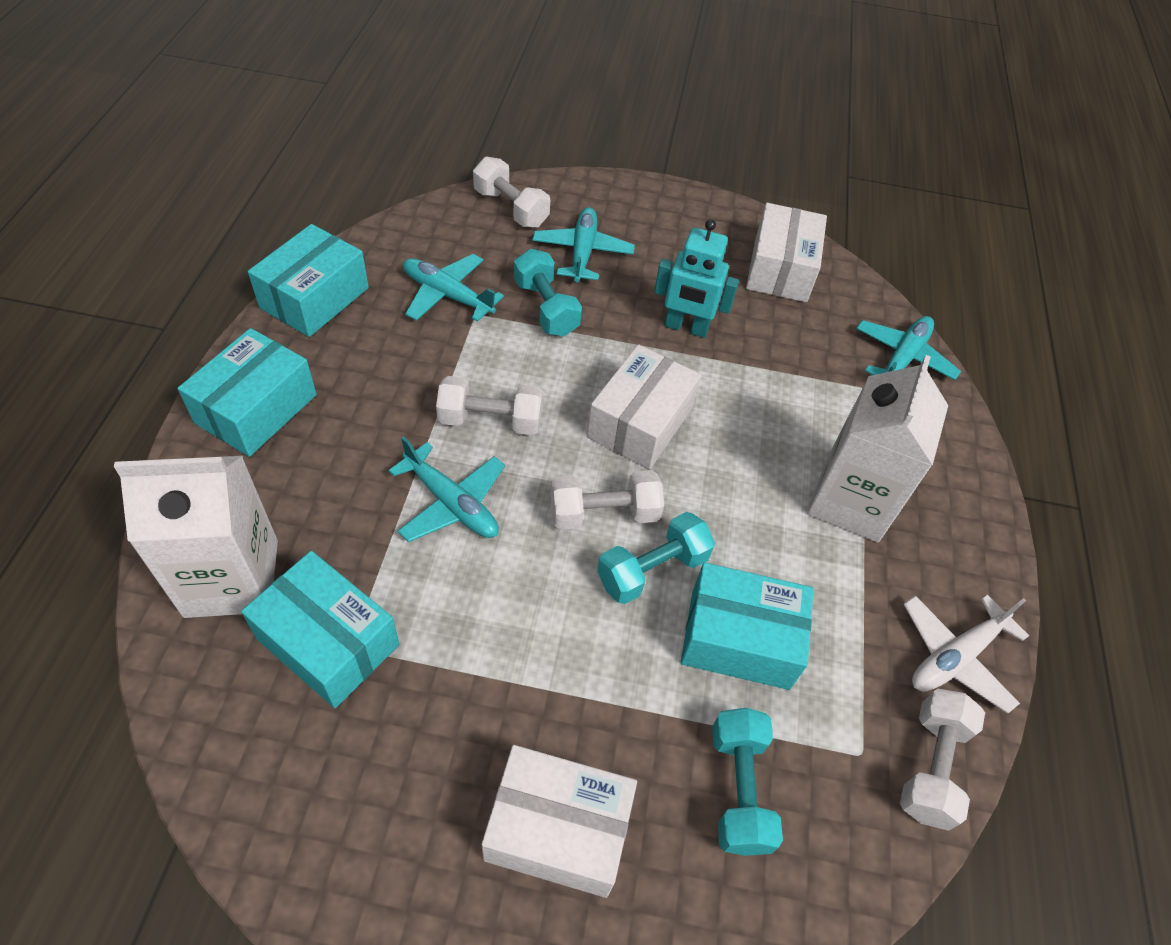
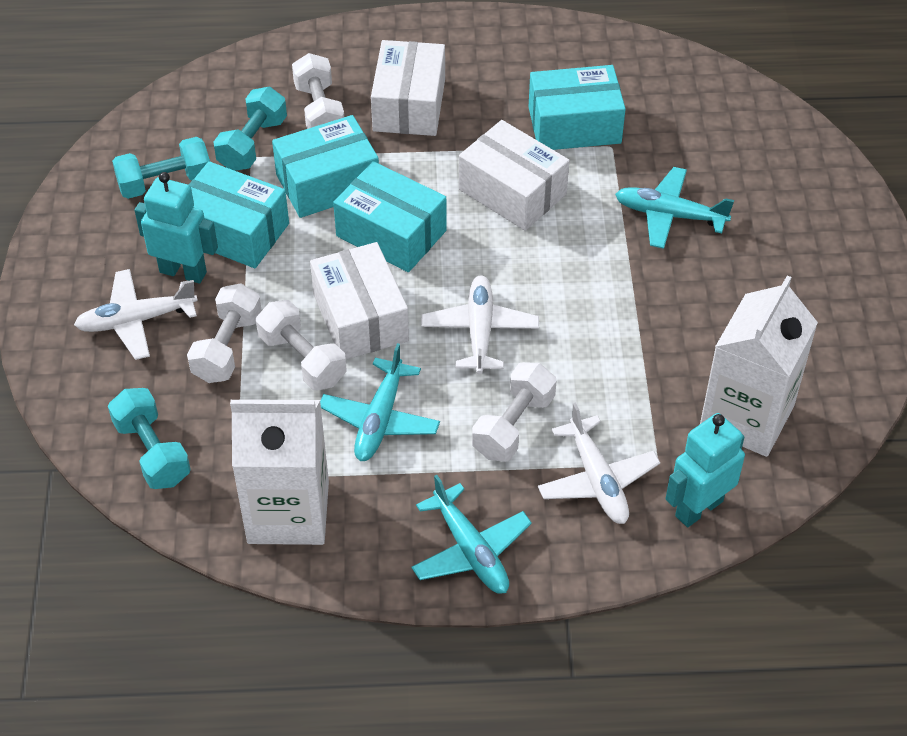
turquoise plane: 4 -> 3
turquoise robot: 1 -> 2
white plane: 1 -> 3

